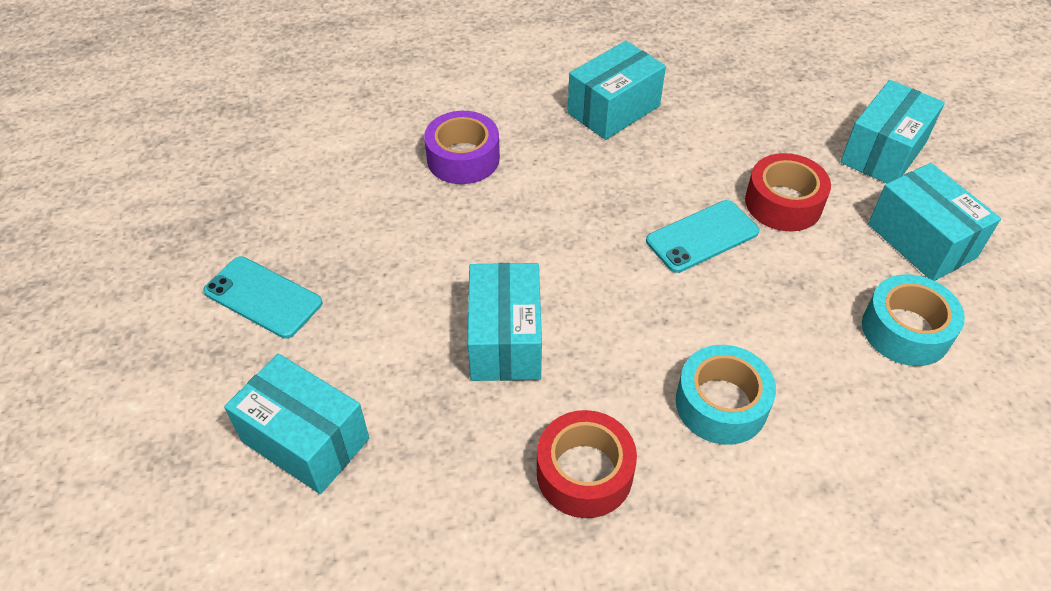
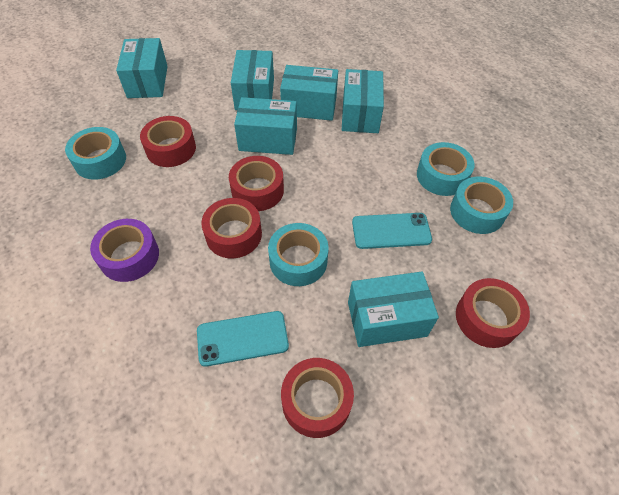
red tape: 2 -> 5
turquoise box: 5 -> 6
turquoise tape: 2 -> 4

